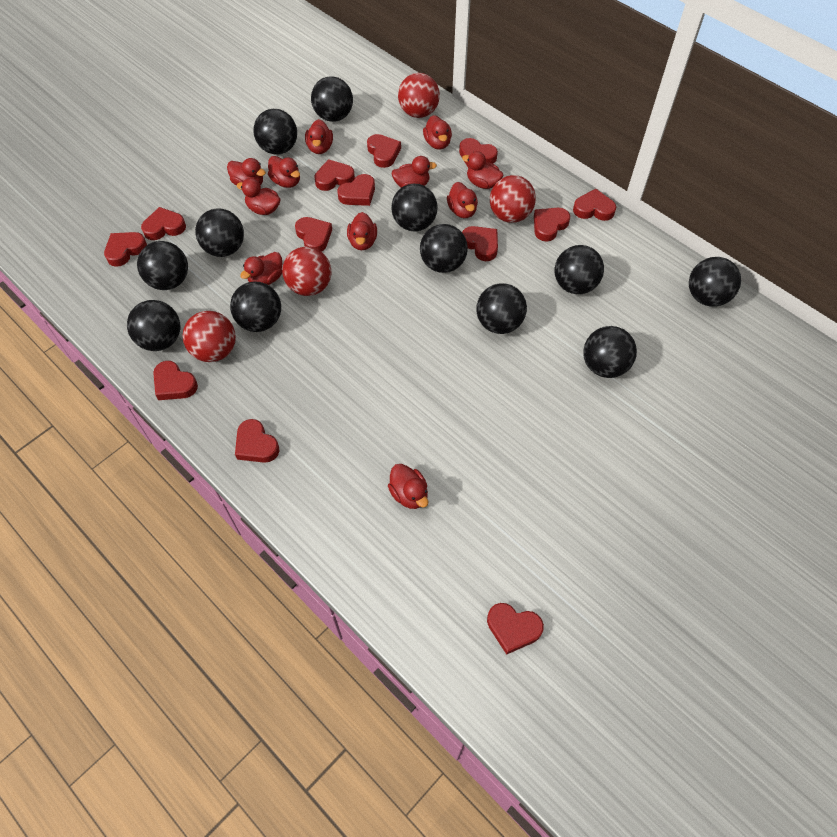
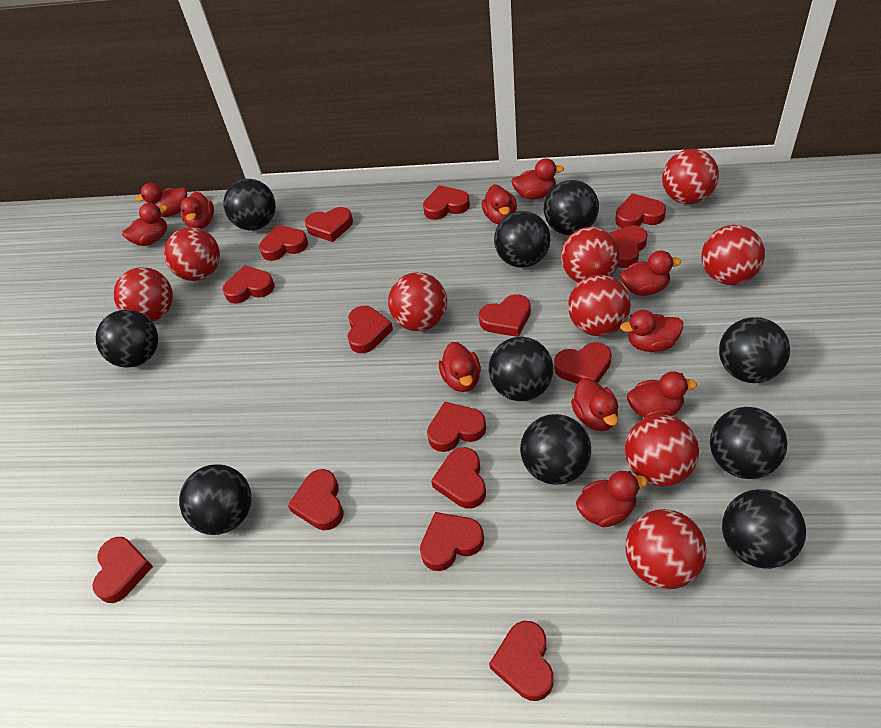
black ball: 12 -> 10
red ball: 4 -> 9
red heart: 13 -> 15

